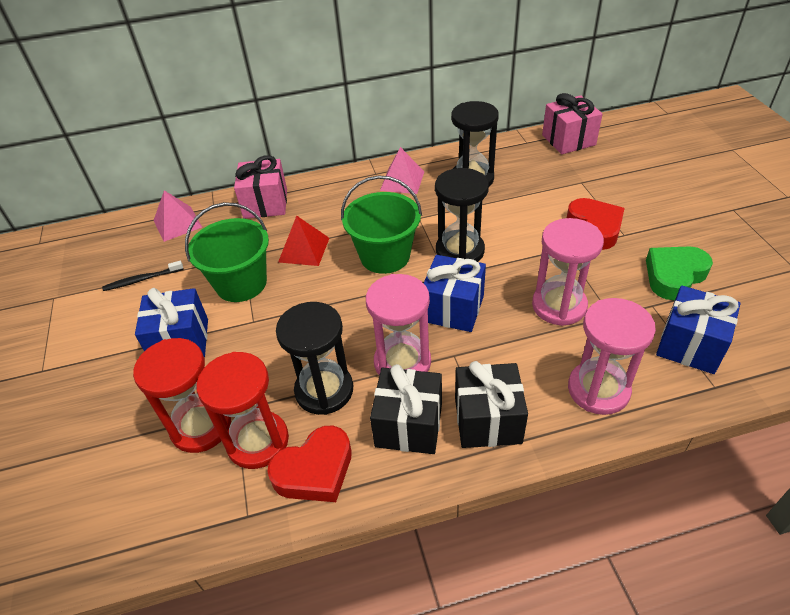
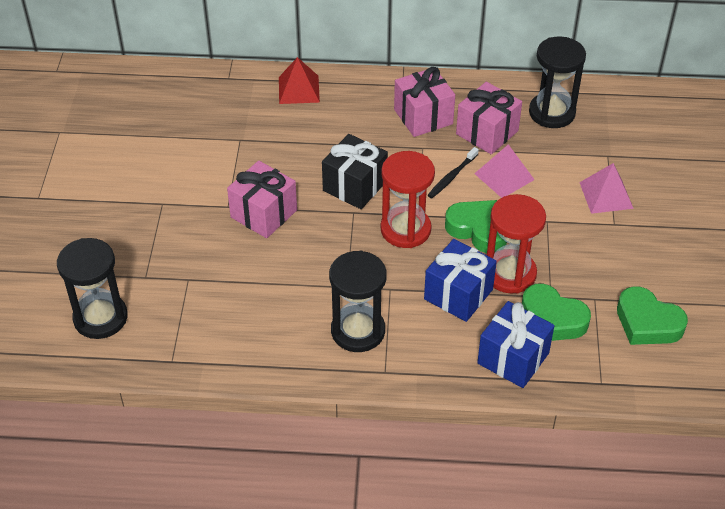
black gift: 2 -> 1
blue gift: 3 -> 2
green bucket: 2 -> 0
green heart: 1 -> 3
pink gift: 2 -> 3
pink hourglass: 3 -> 0
red heart: 2 -> 0

